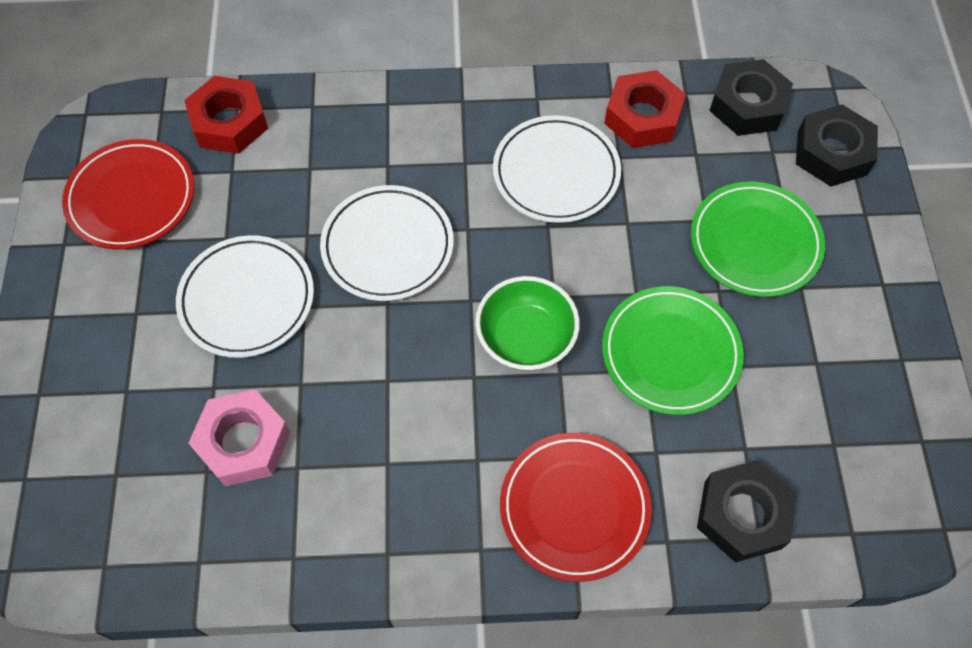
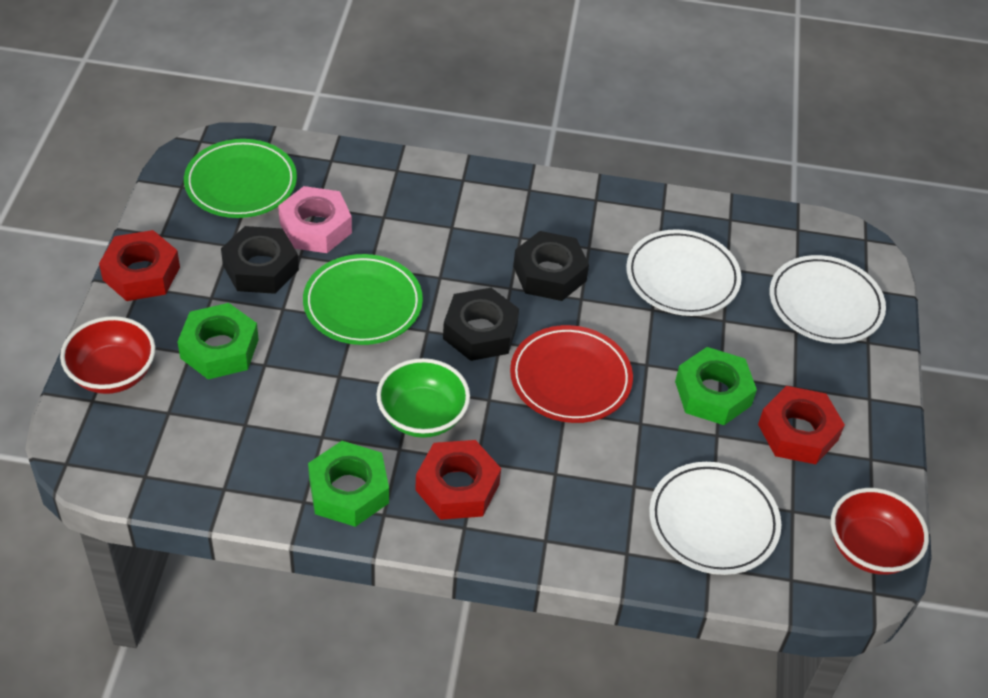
green nut: 0 -> 3
red bowl: 0 -> 2
red nut: 2 -> 3
red plate: 2 -> 1

